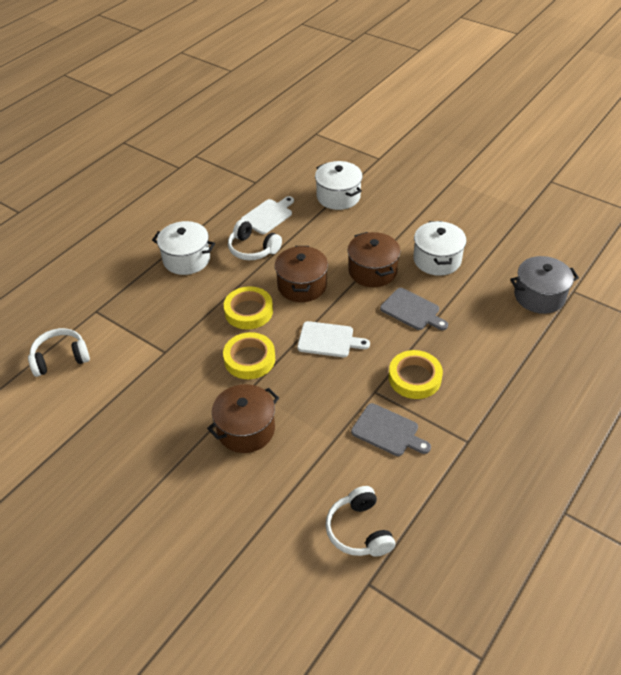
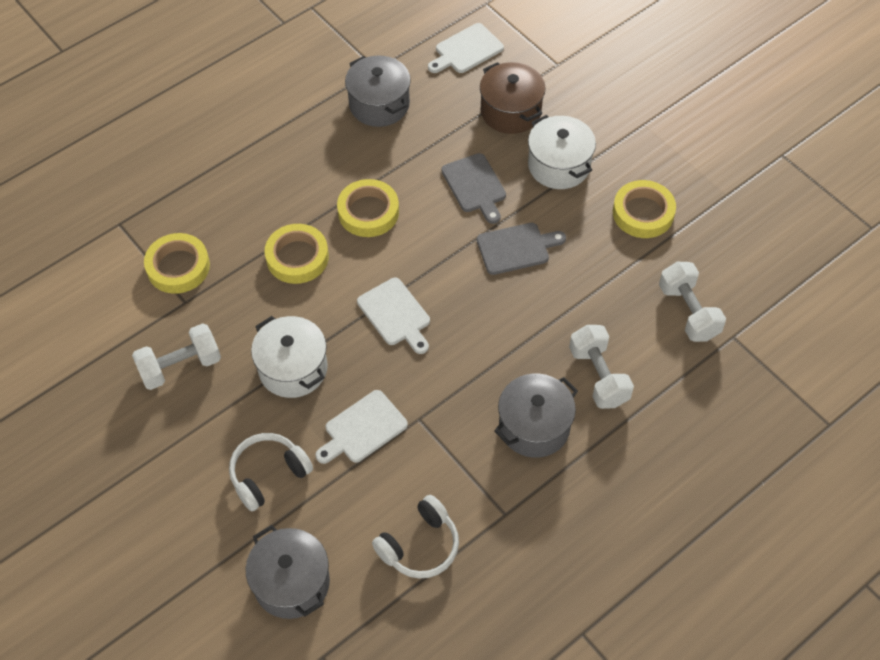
brown pot: 3 -> 1
grey pot: 1 -> 3
white cutting board: 2 -> 3
white dumbbell: 0 -> 3
white headphones: 3 -> 2
white pot: 3 -> 2
yellow tape: 3 -> 4

